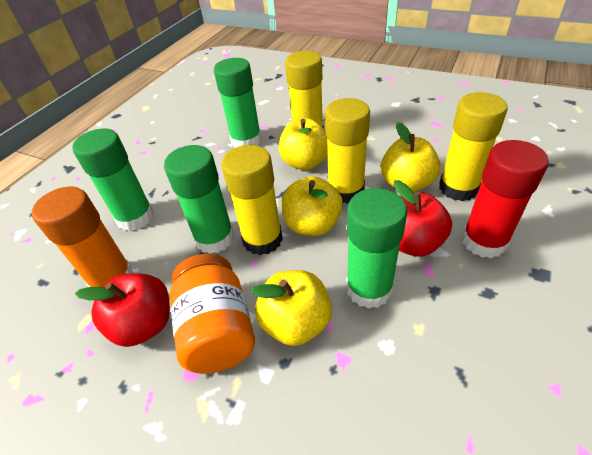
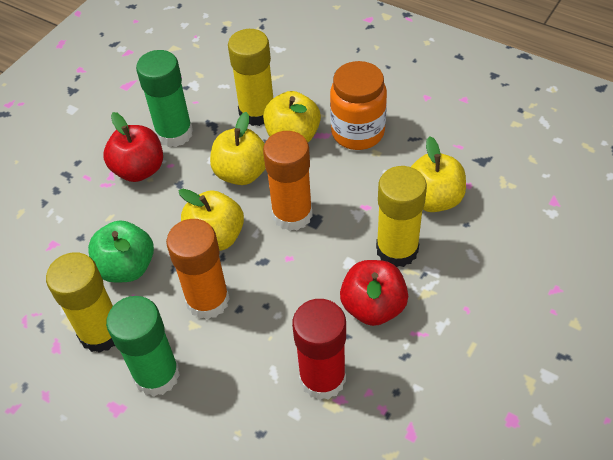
green apple: 0 -> 1
green glue stick: 4 -> 2
orange glue stick: 1 -> 2
yellow glue stick: 4 -> 3

